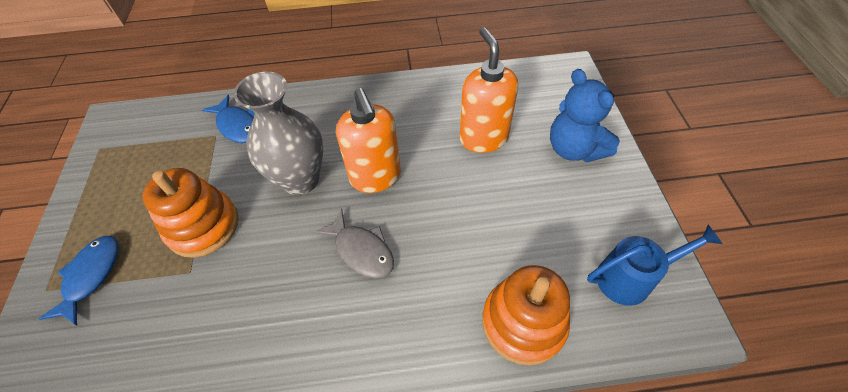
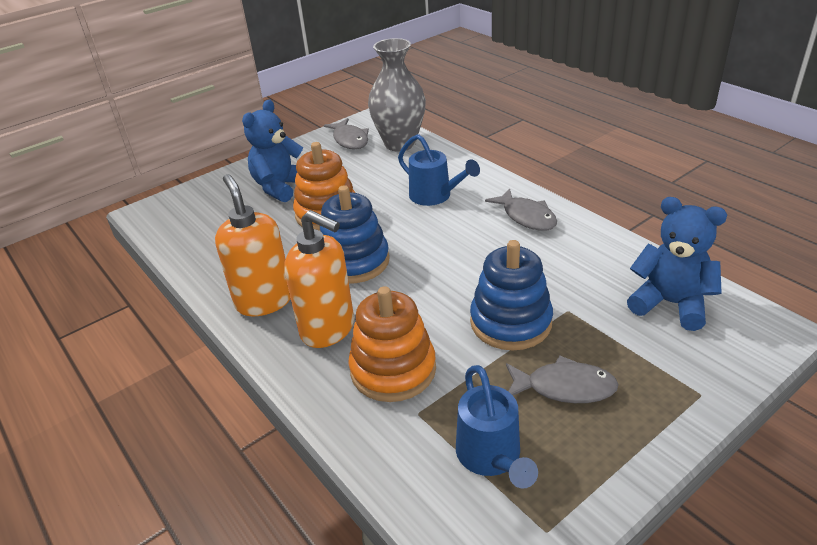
blue fish: 2 -> 0
blue stacking toy: 0 -> 2
blue teddy bear: 1 -> 2
blue watering can: 1 -> 2
grey fish: 1 -> 3

